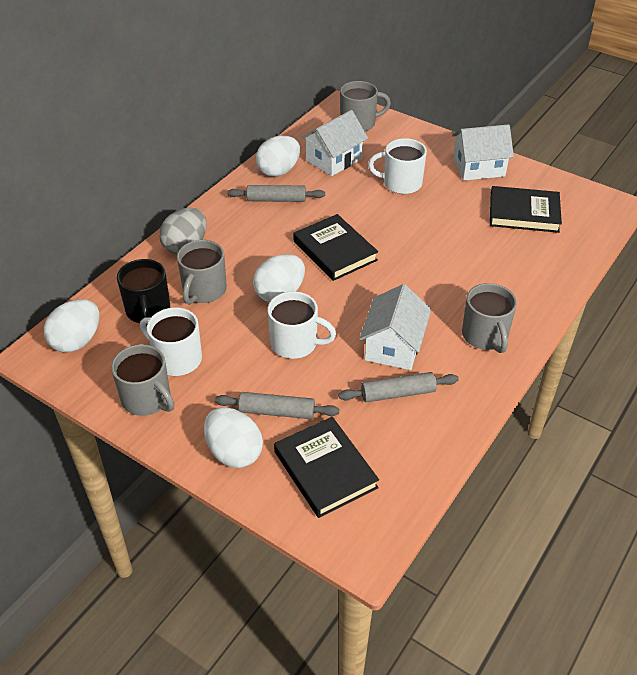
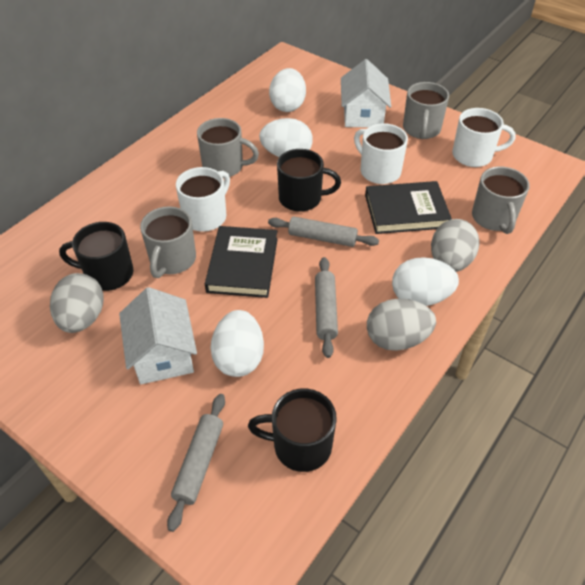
black book: 3 -> 2
black mug: 1 -> 3
grey egg: 1 -> 3
white house: 3 -> 2

